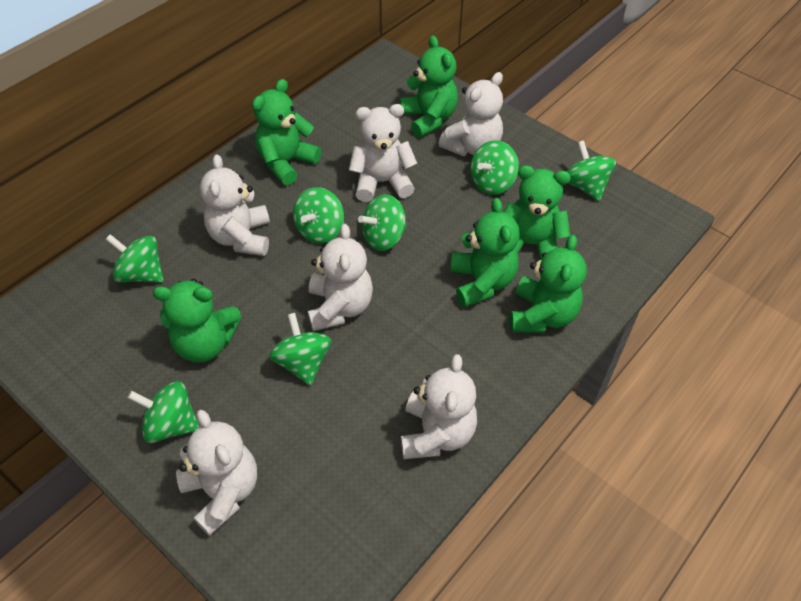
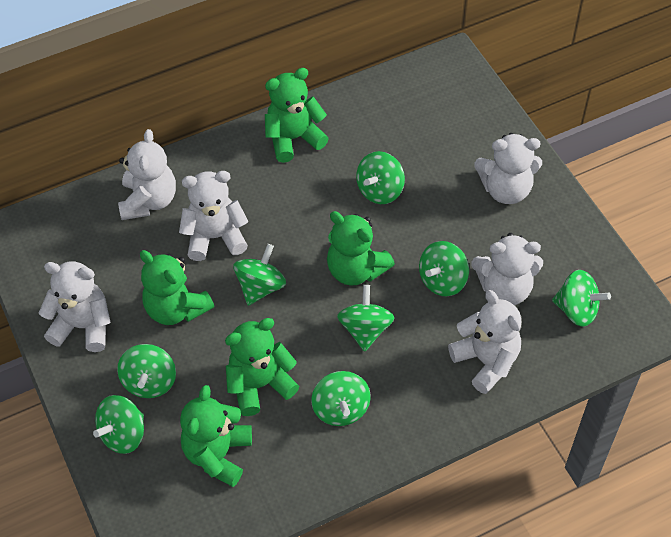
green spinning top: 7 -> 8
green teddy bear: 6 -> 5

